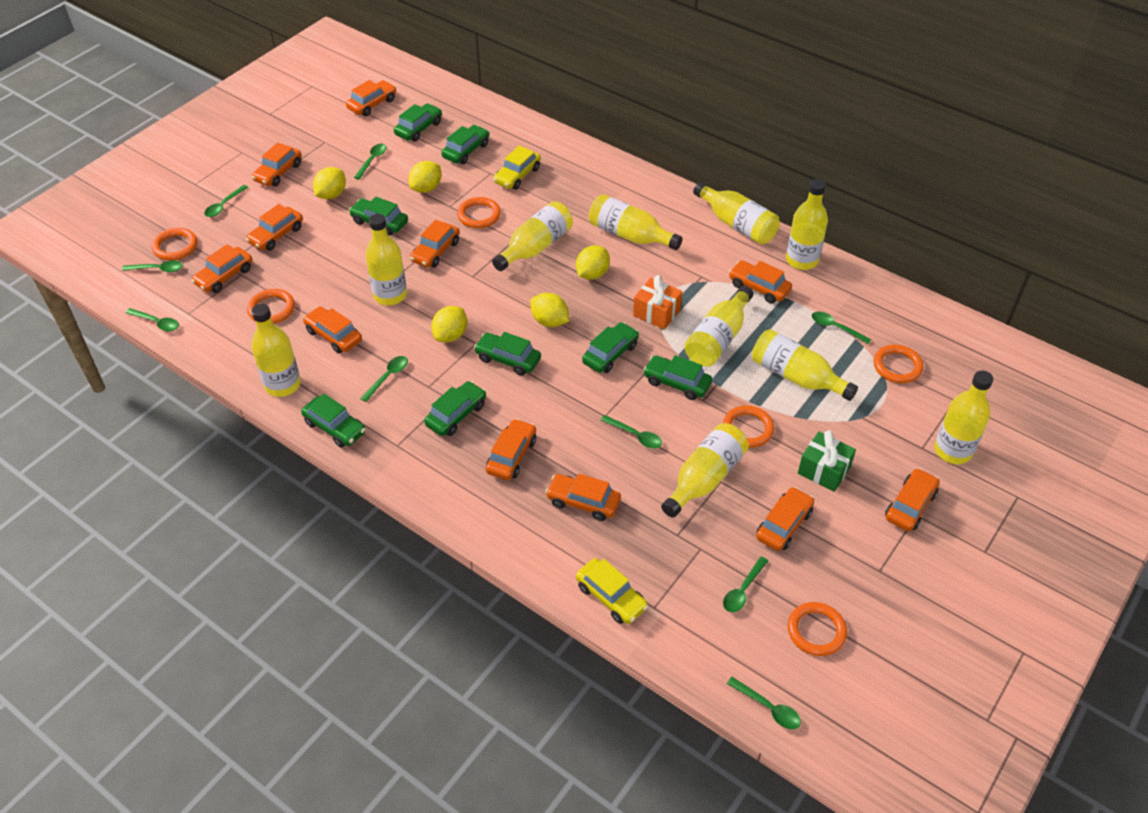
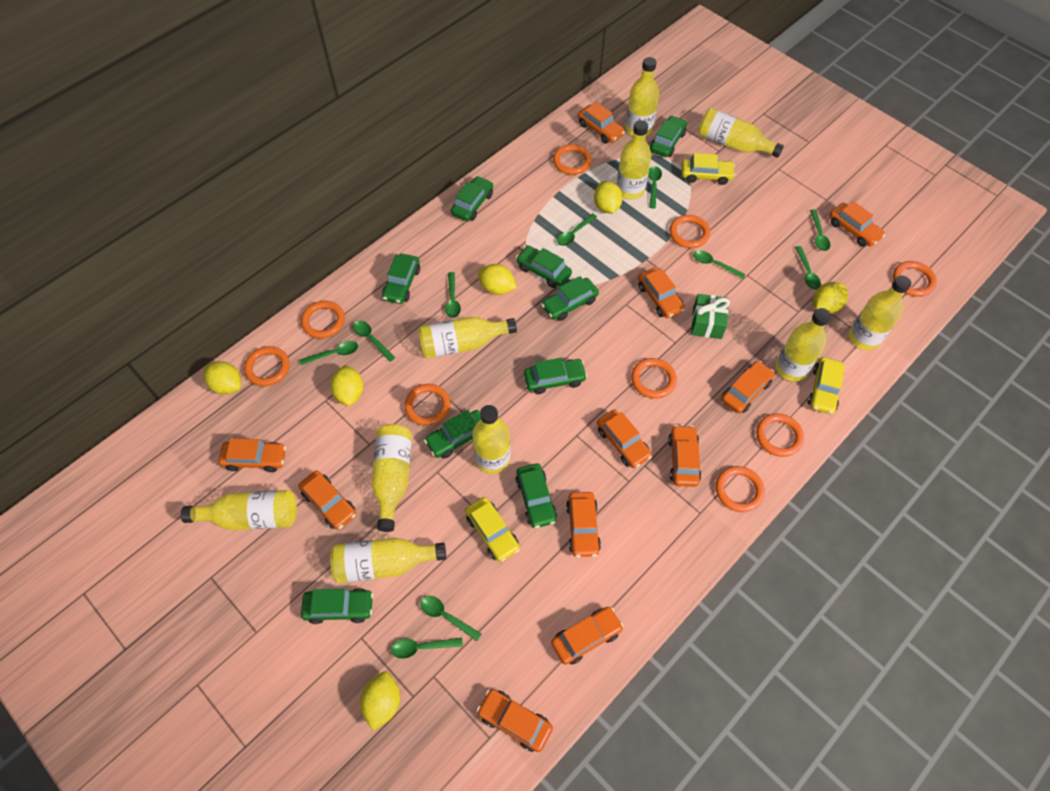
green car: 8 -> 9
green spoon: 9 -> 10
orange gift: 1 -> 0
orange ring: 6 -> 9
yellow car: 2 -> 3
yellow lemon: 5 -> 6

